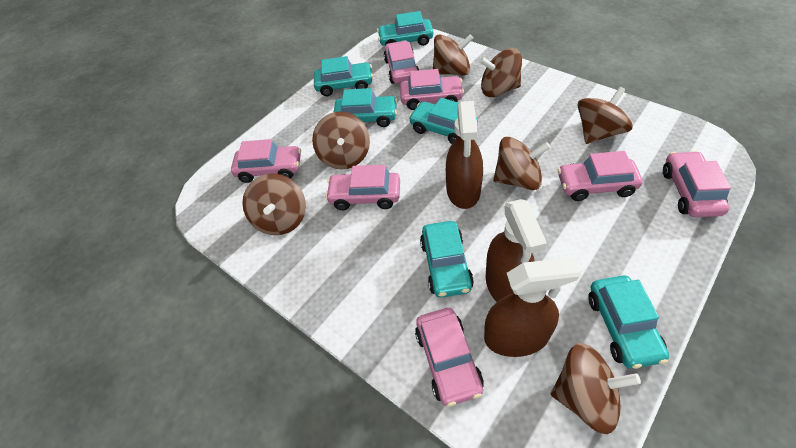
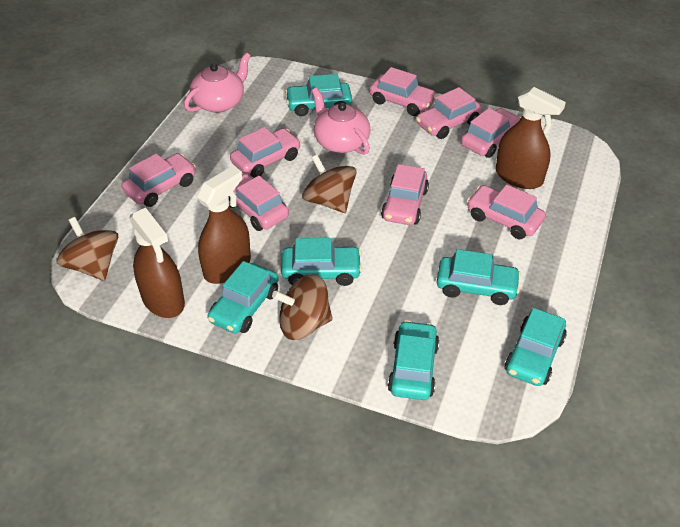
brown spinning top: 7 -> 3
pink car: 7 -> 8
pink teapot: 0 -> 2

